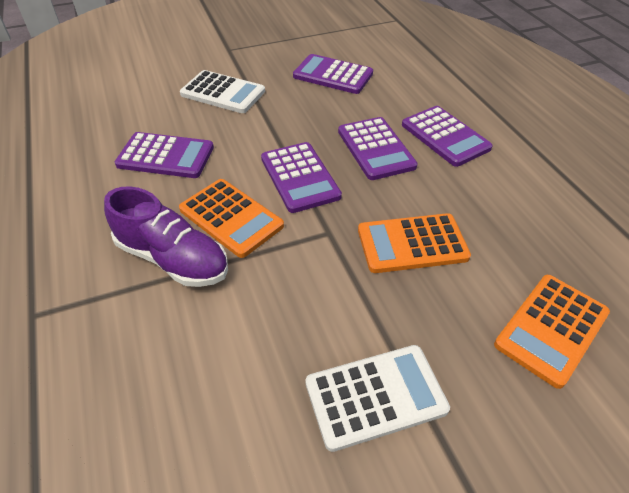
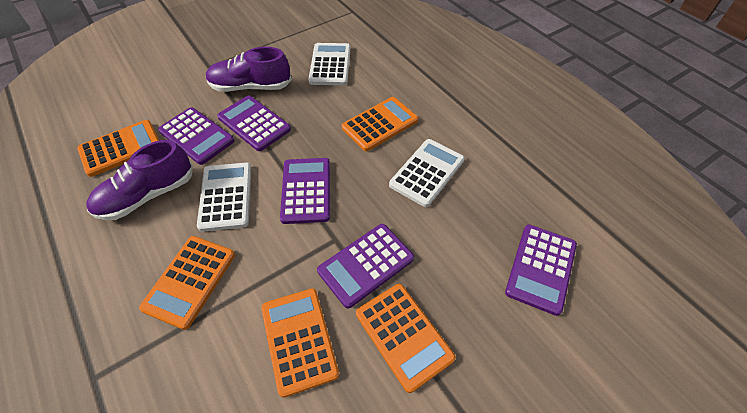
orange calculator: 3 -> 5
purple shoe: 1 -> 2
white calculator: 2 -> 3

